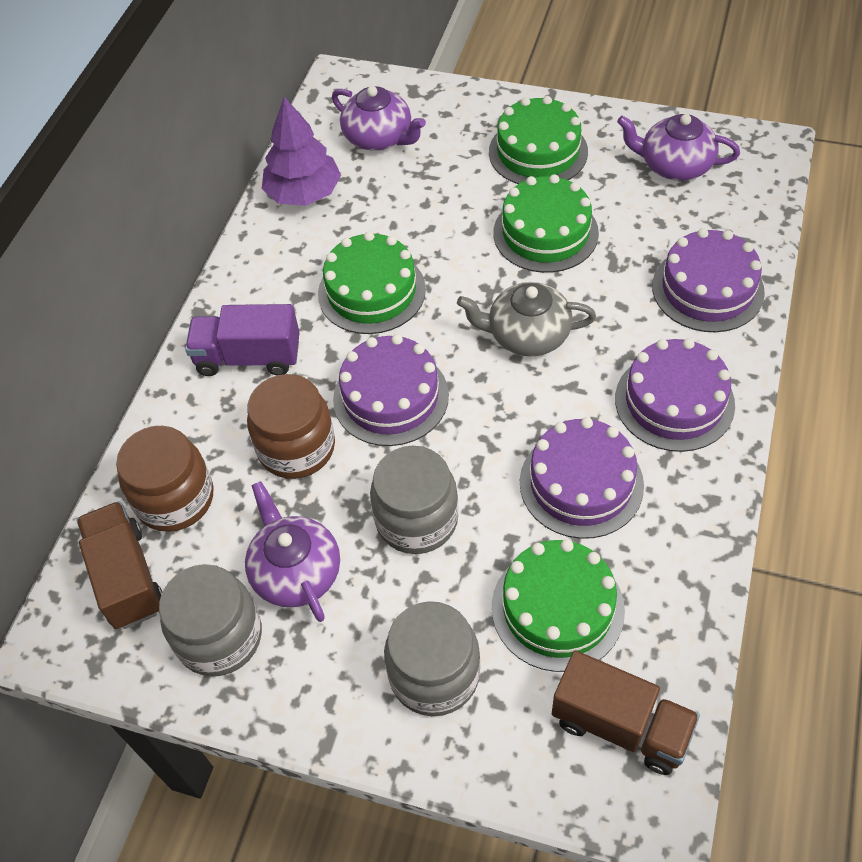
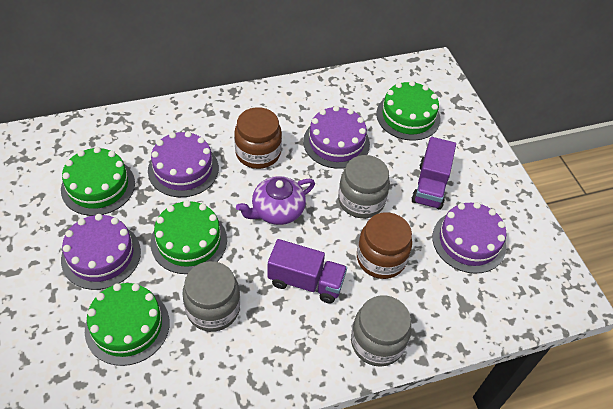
brown truck: 2 -> 0
grey teapot: 1 -> 0
purple teapot: 3 -> 1
purple tree: 1 -> 0
purple truck: 1 -> 2

